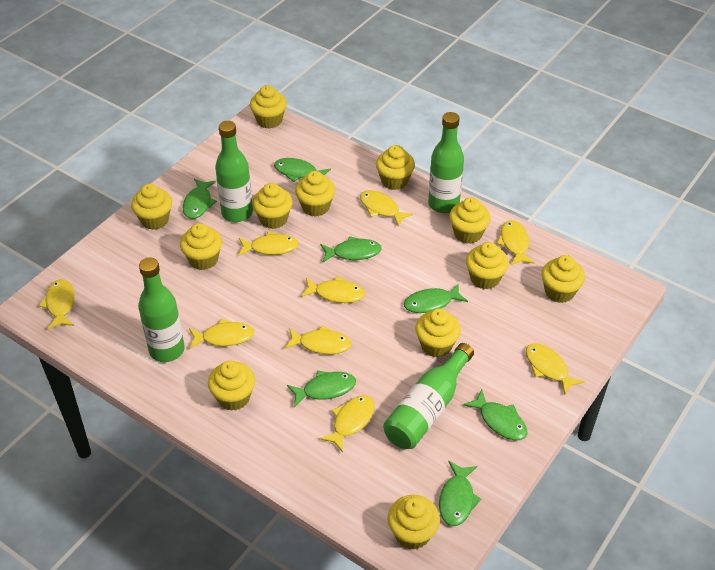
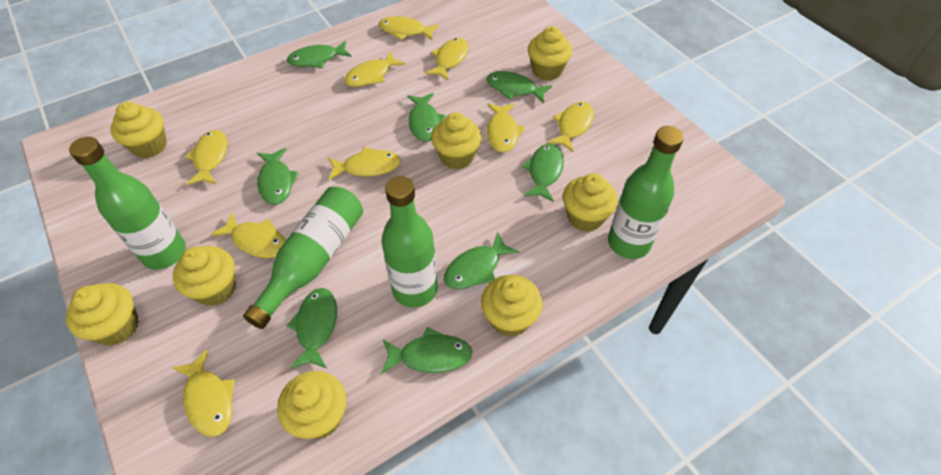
green fish: 7 -> 8
yellow cupcake: 12 -> 8

